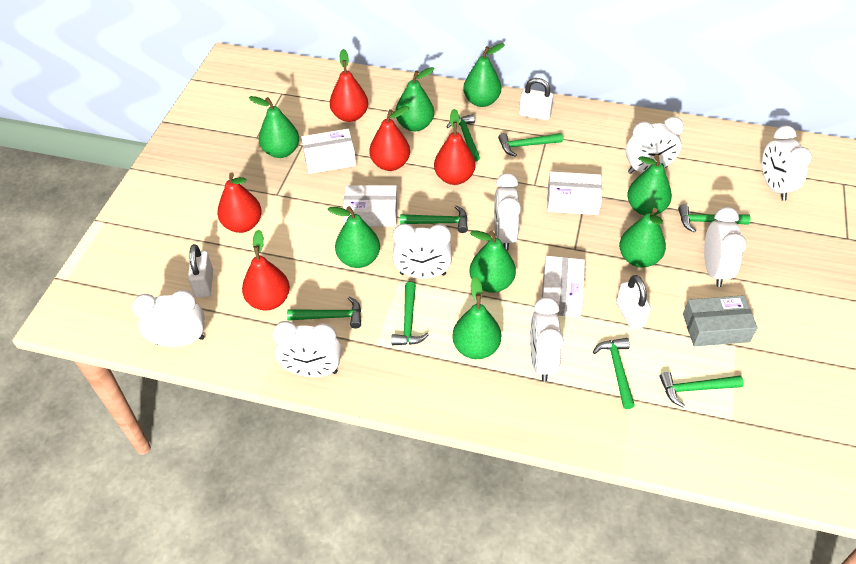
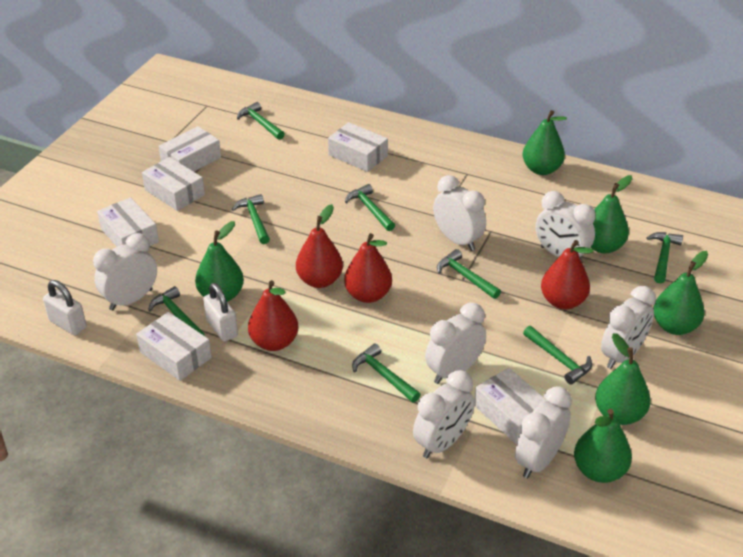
green pear: 8 -> 6
grey box: 1 -> 0
red pear: 5 -> 4
white box: 4 -> 6
white clock: 8 -> 7
white padlock: 3 -> 2

